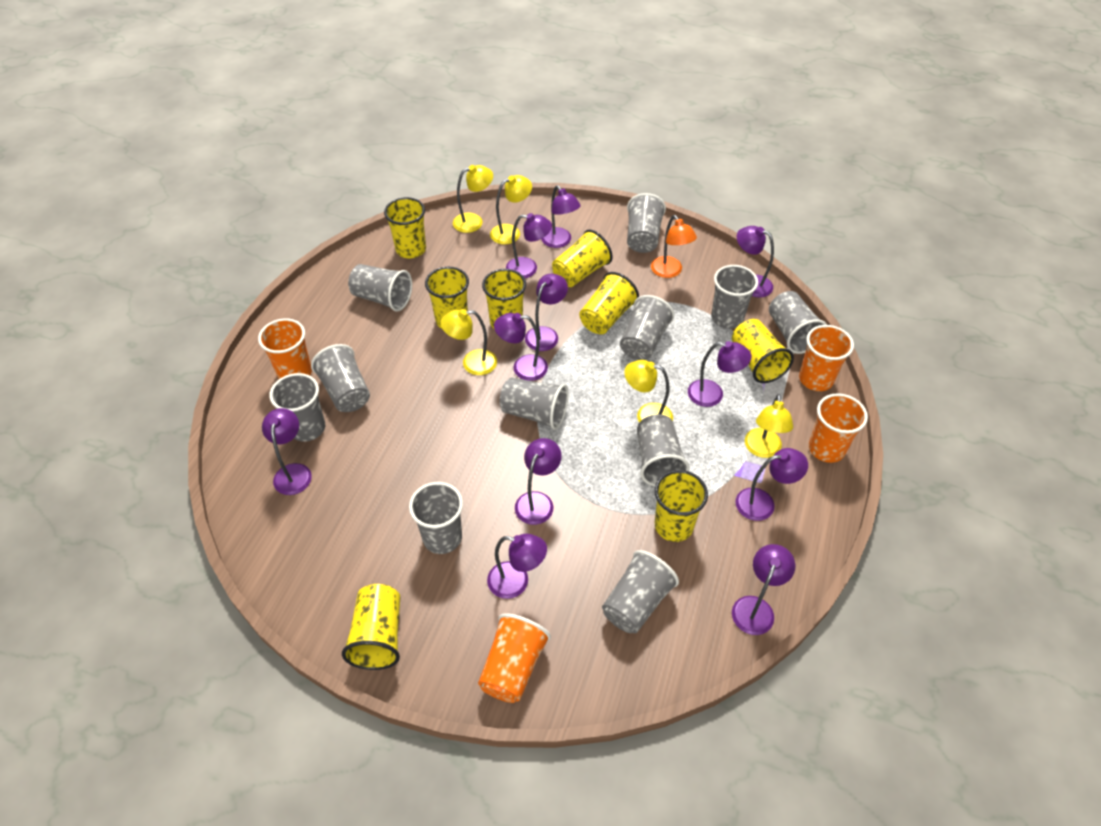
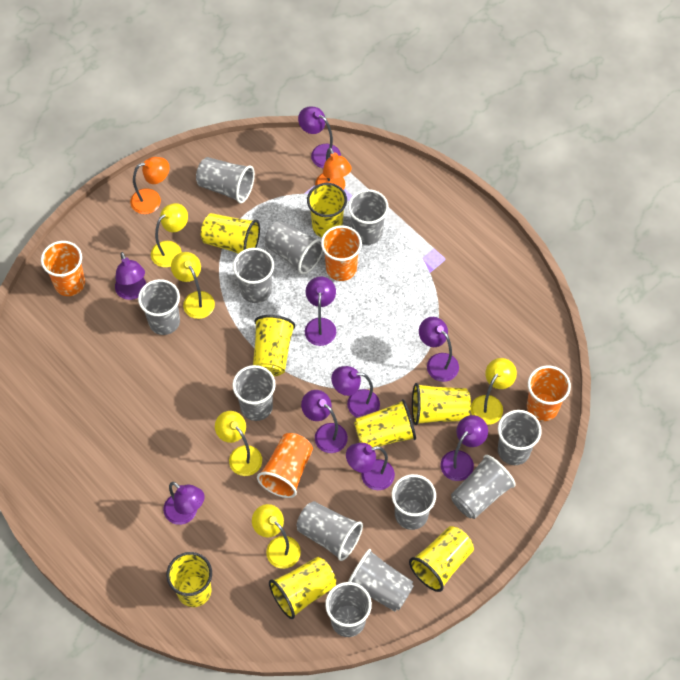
grey cup: 11 -> 12
orange lamp: 1 -> 2
purple lamp: 11 -> 9

